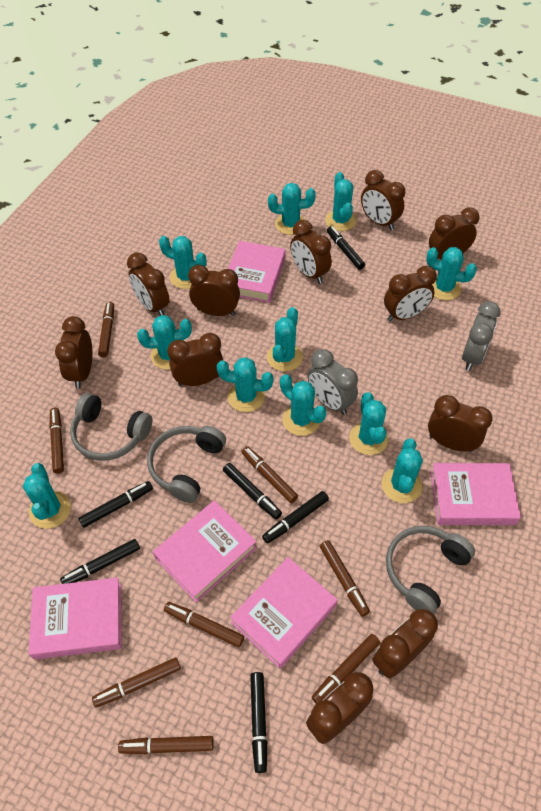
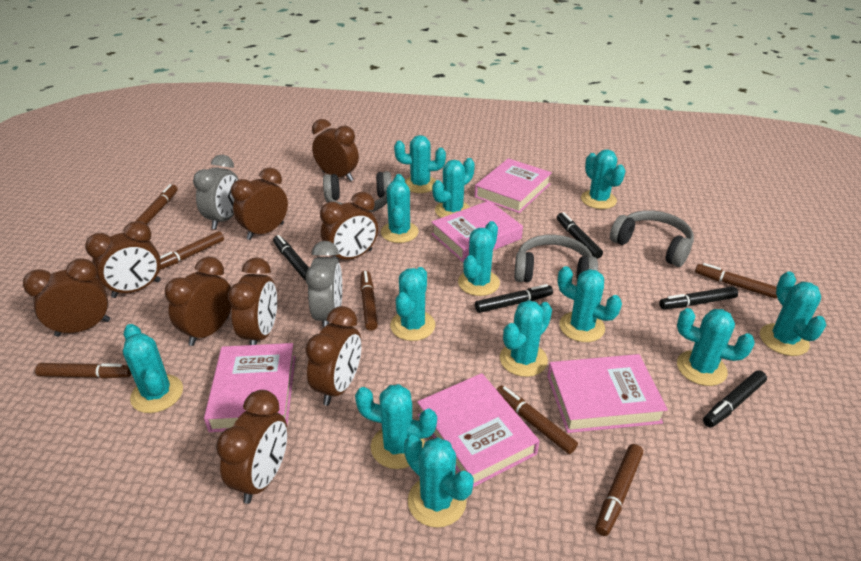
black marker: 6 -> 5
brown clock: 11 -> 9
brown marker: 8 -> 7
turquoise cactus: 11 -> 13

